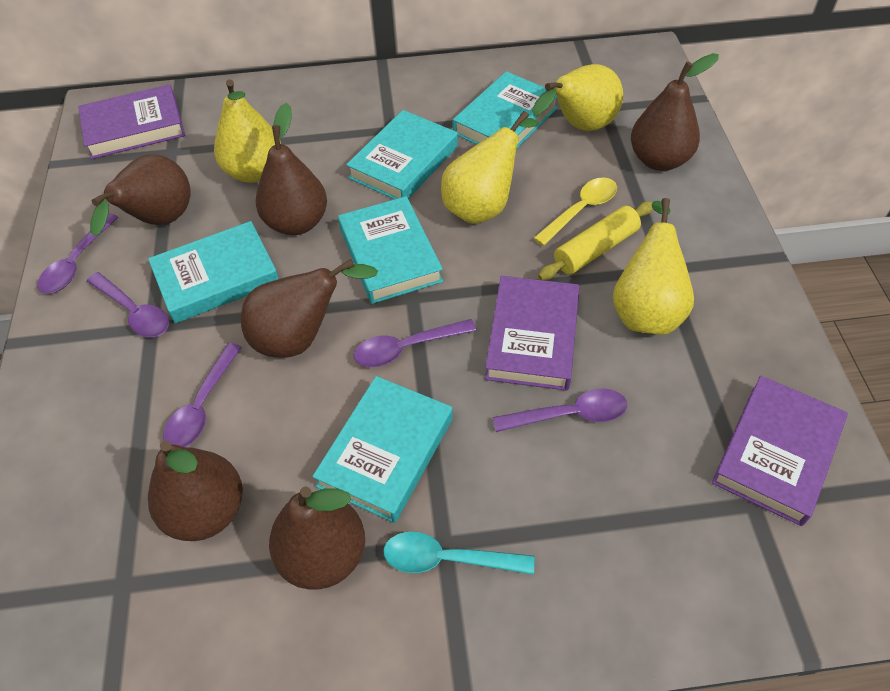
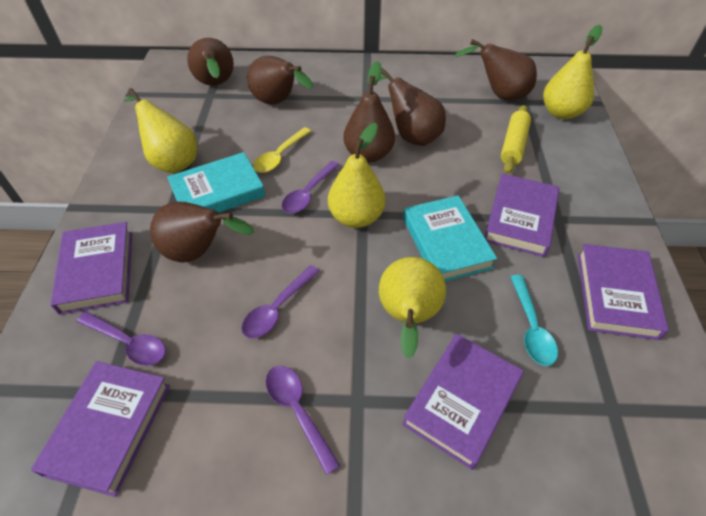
purple book: 3 -> 5
purple spoon: 5 -> 4
turquoise book: 5 -> 2

